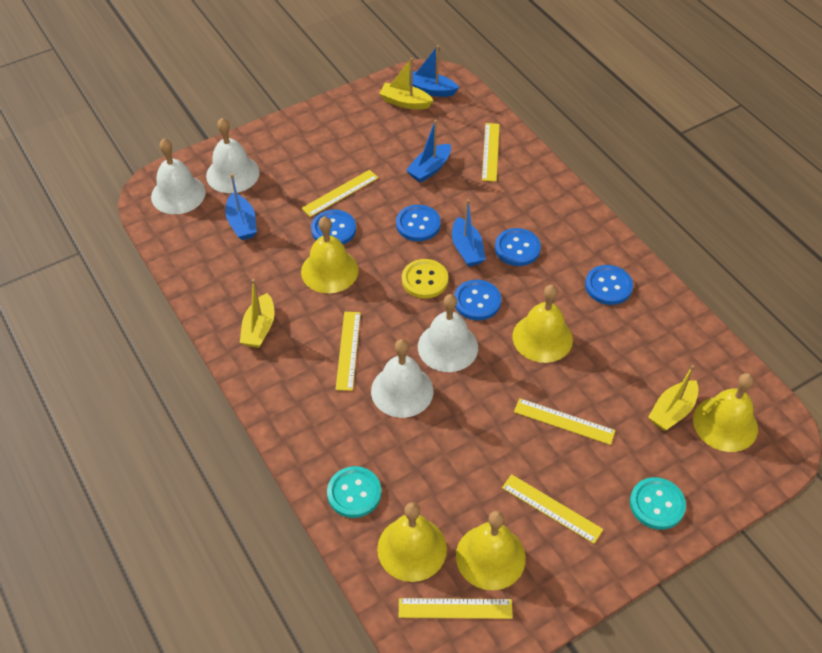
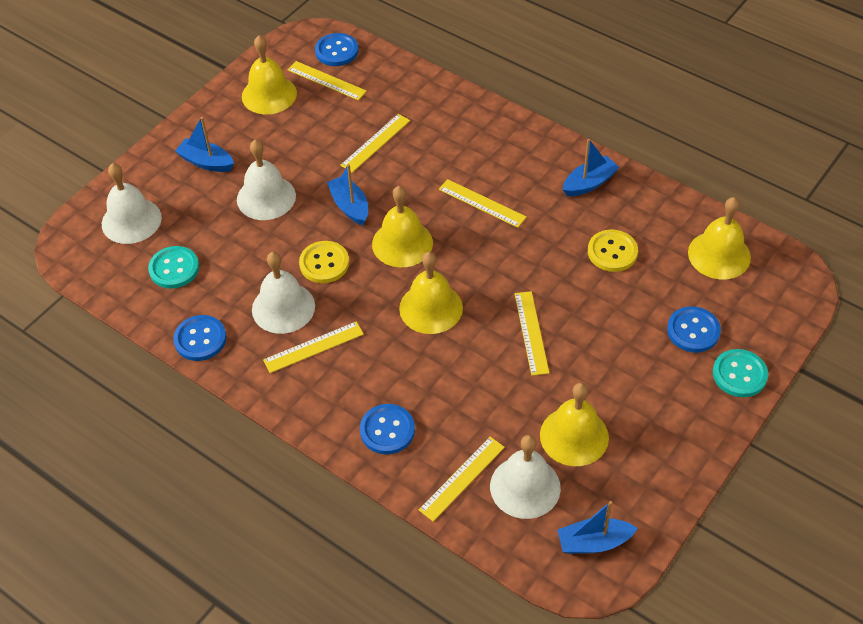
blue button: 5 -> 4
yellow boat: 3 -> 0
yellow button: 1 -> 2

